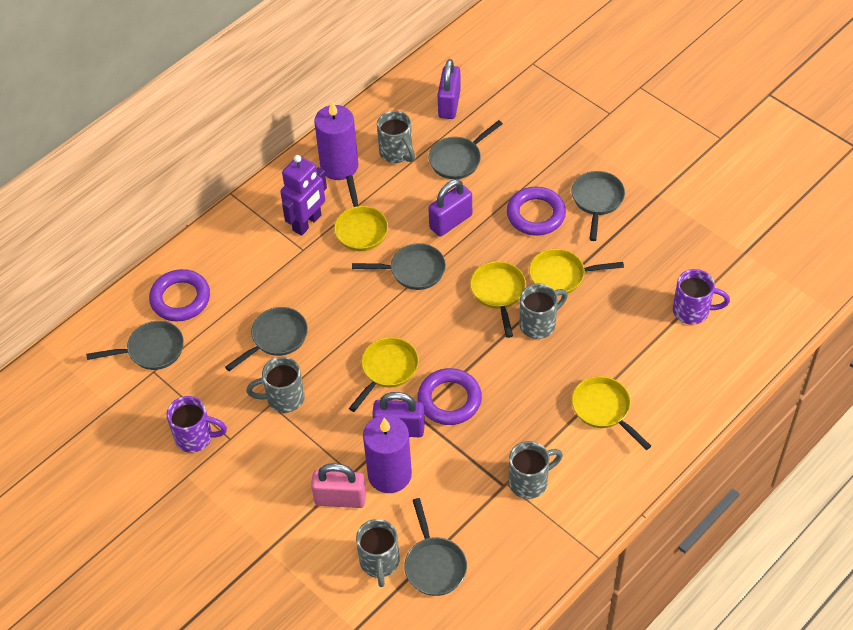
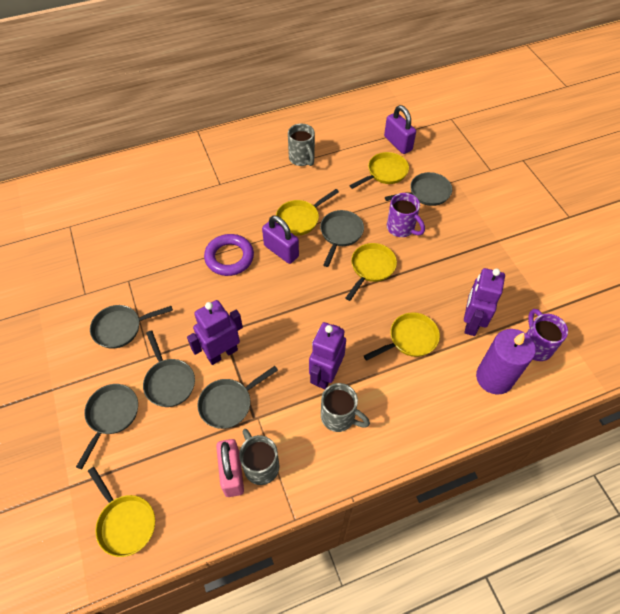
grey mug: 5 -> 3
purple candle: 2 -> 1
purple padlock: 3 -> 2
purple ring: 3 -> 1
purple robot: 1 -> 3

